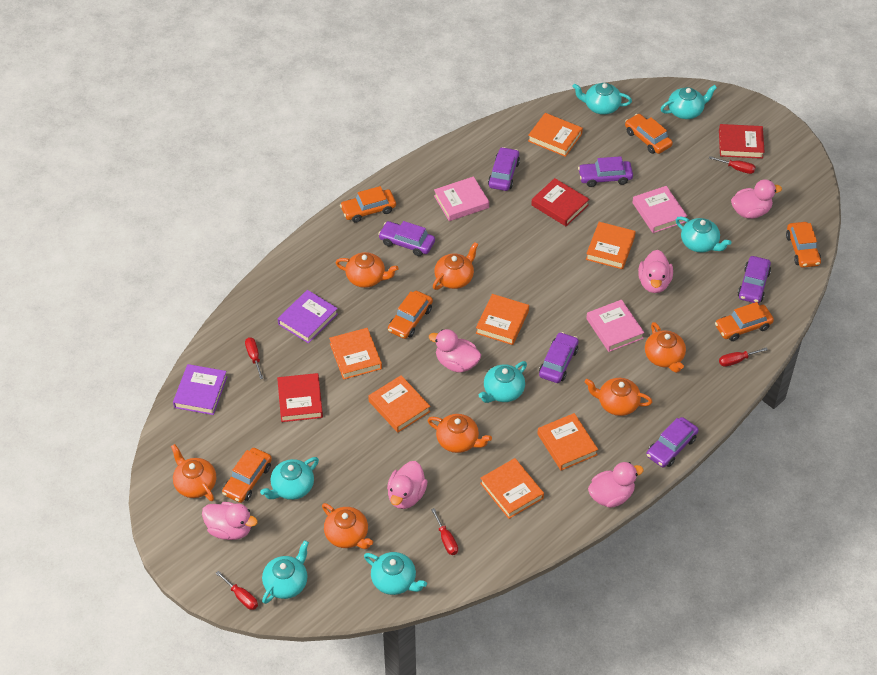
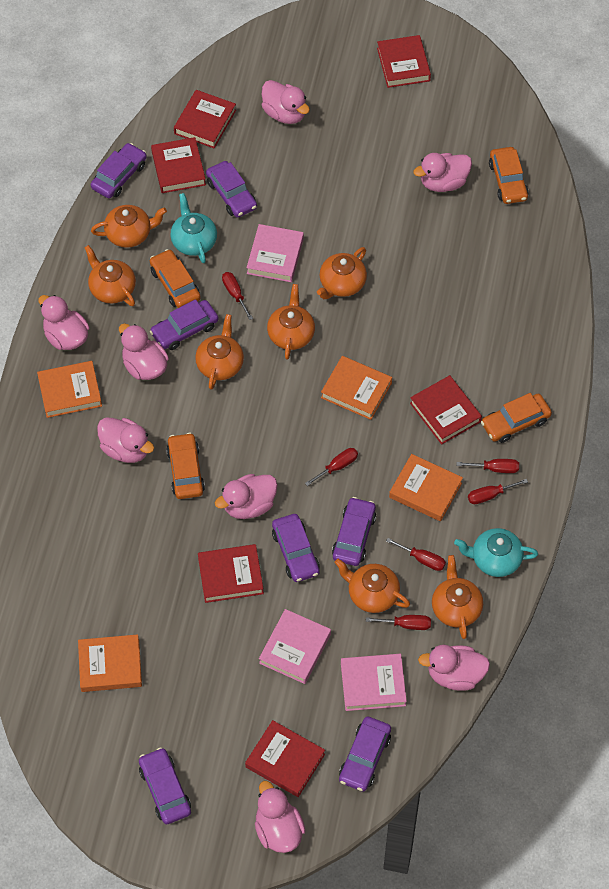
orange book: 7 -> 4
orange car: 6 -> 4
pink duck: 6 -> 8
purple book: 2 -> 0
purple car: 6 -> 7
red book: 3 -> 6
red screwdriver: 5 -> 6
turquoise teapot: 7 -> 2

